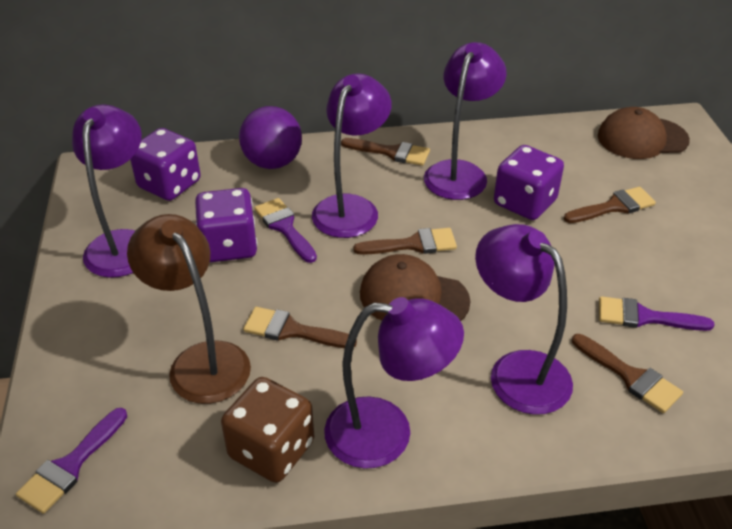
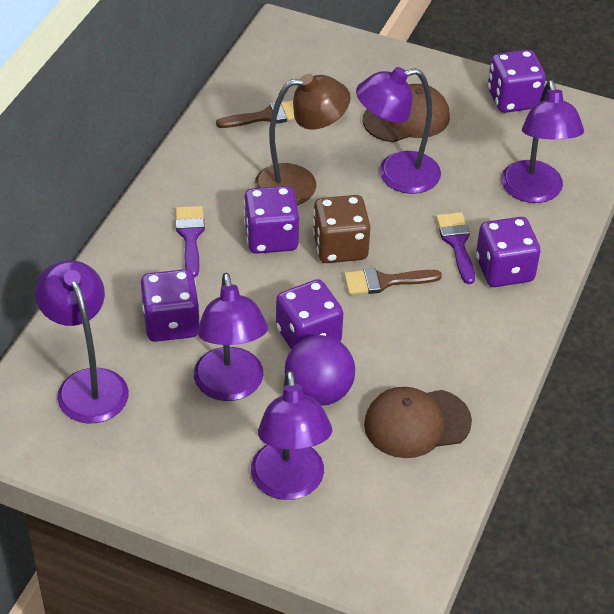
brown brush: 5 -> 2
purple brush: 3 -> 2
purple dice: 3 -> 5

